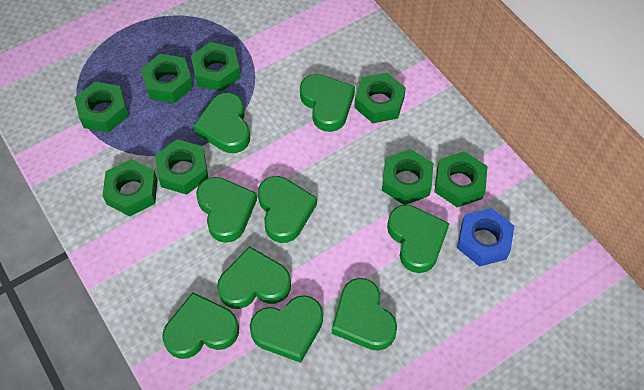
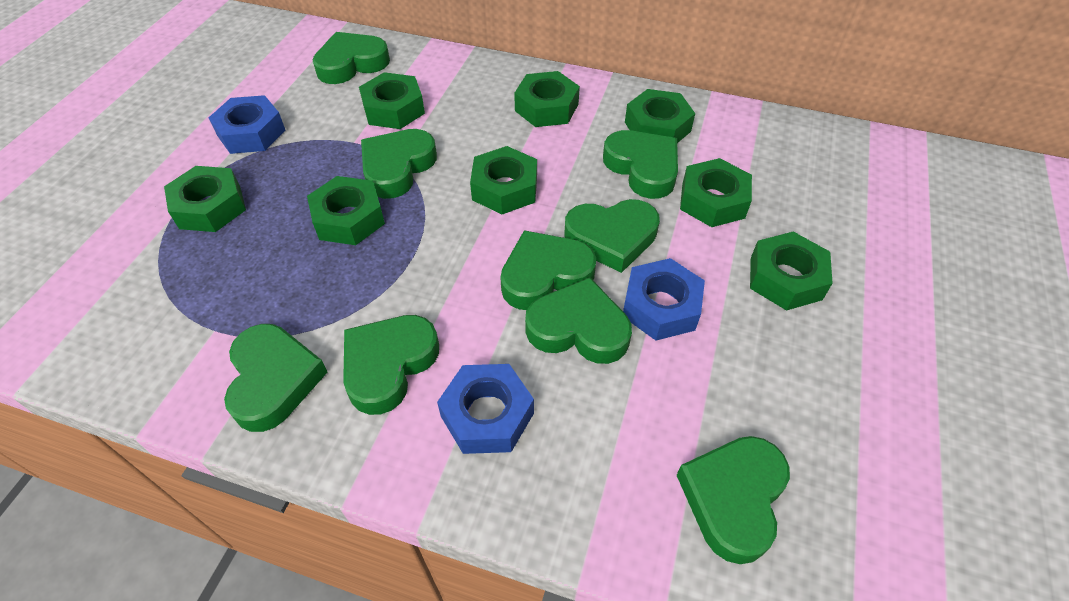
blue nut: 1 -> 3

